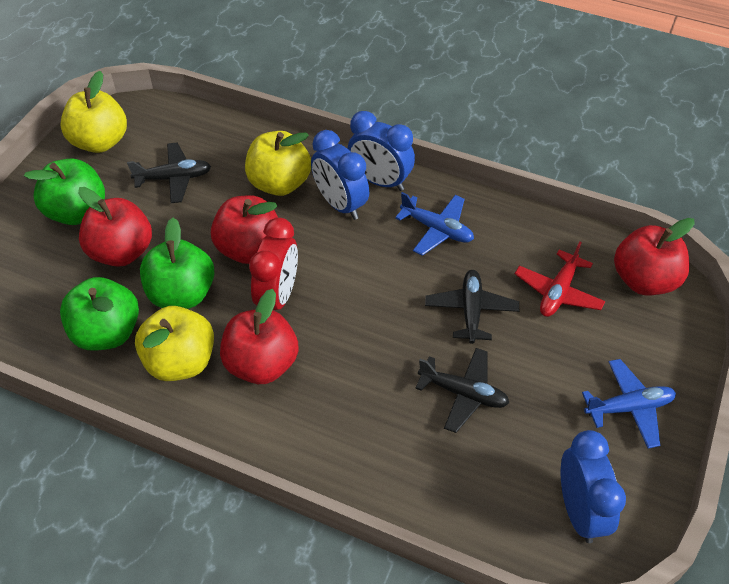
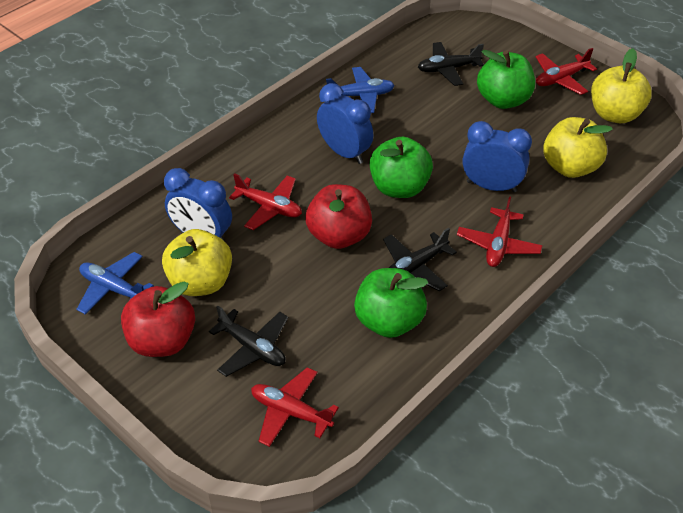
red apple: 4 -> 2
red clock: 1 -> 0
red plane: 1 -> 4

